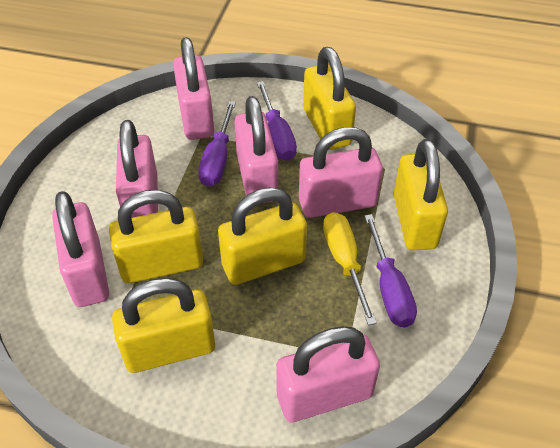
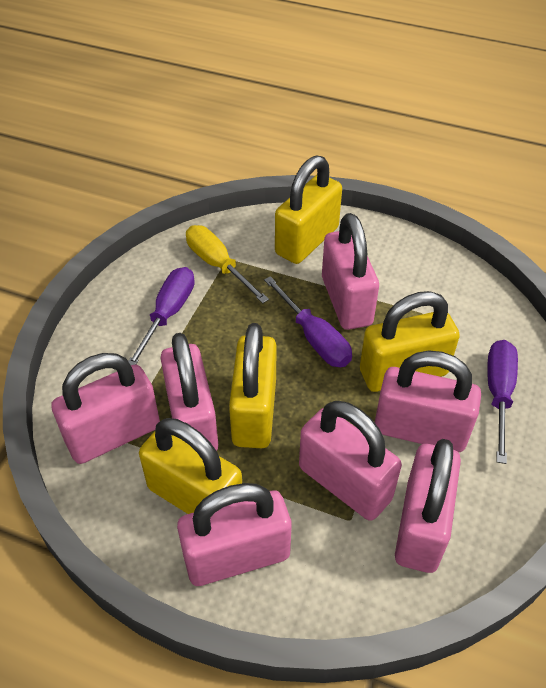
pink padlock: 6 -> 7
yellow padlock: 5 -> 4

